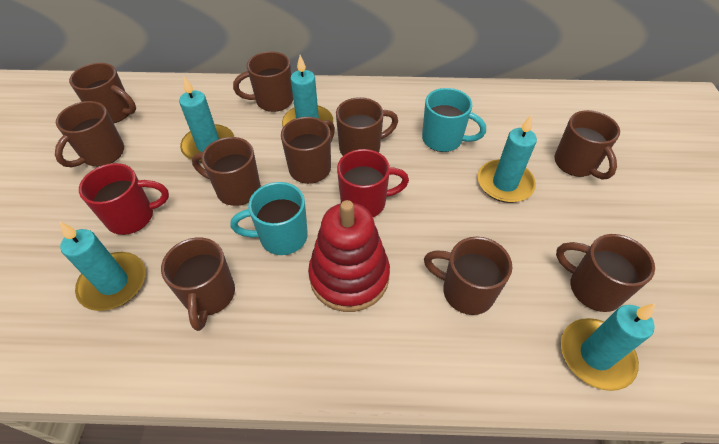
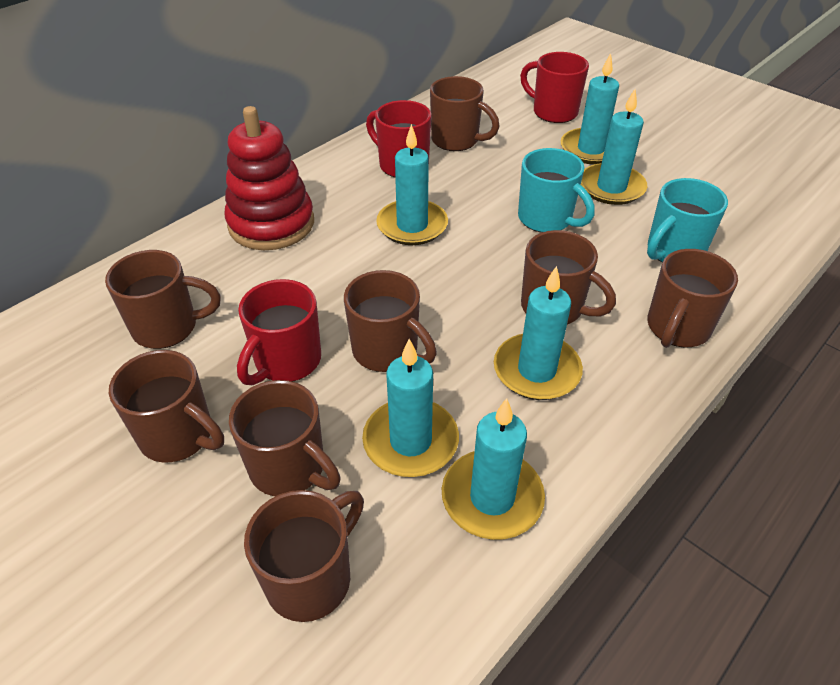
brown mug: 10 -> 8
red mug: 2 -> 3
turquoise candle: 5 -> 6

